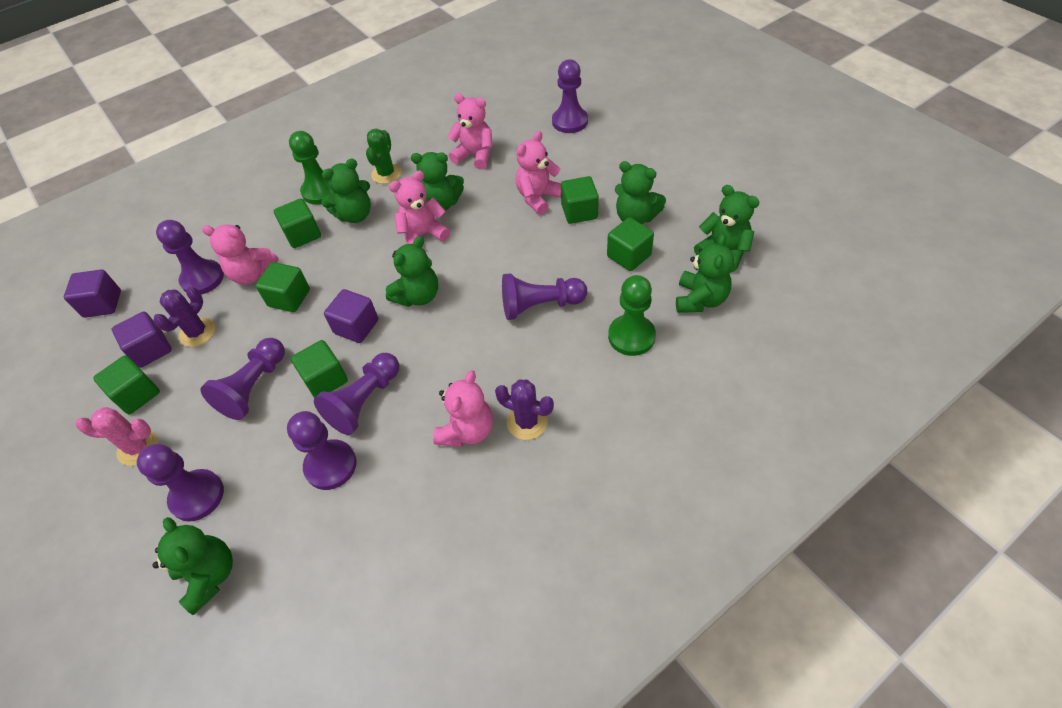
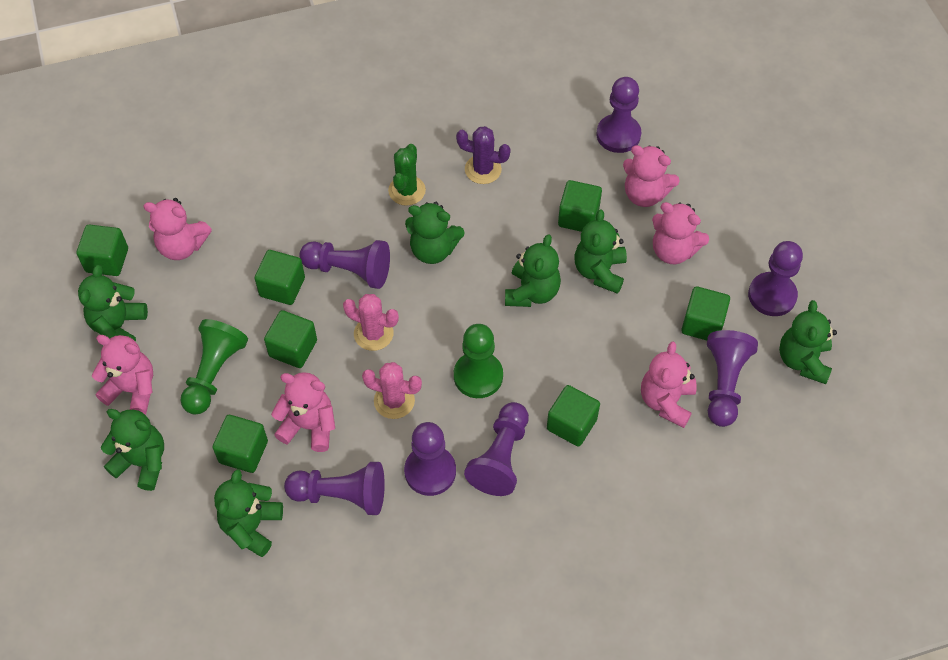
green cube: 6 -> 7
pink cactus: 1 -> 2
pink teddy bear: 5 -> 6
purple cactus: 2 -> 1
purple cube: 3 -> 0

